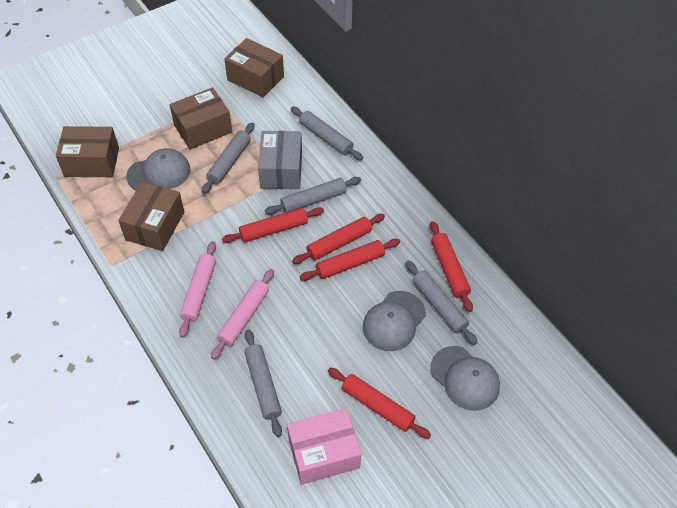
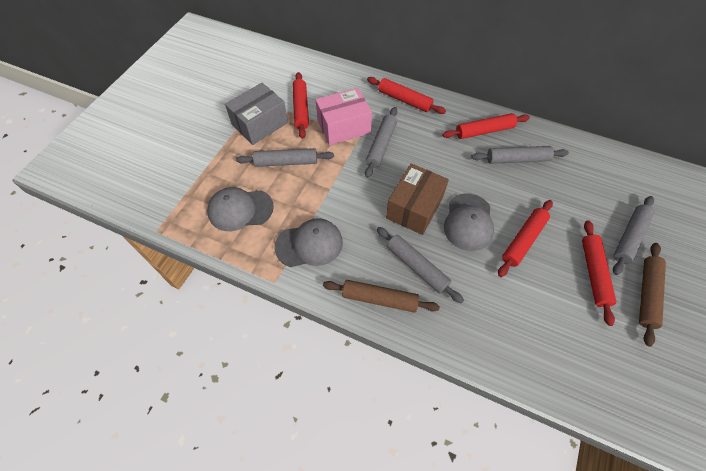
brown box: 4 -> 1
brown rolling pin: 0 -> 2
pink rolling pin: 2 -> 0

